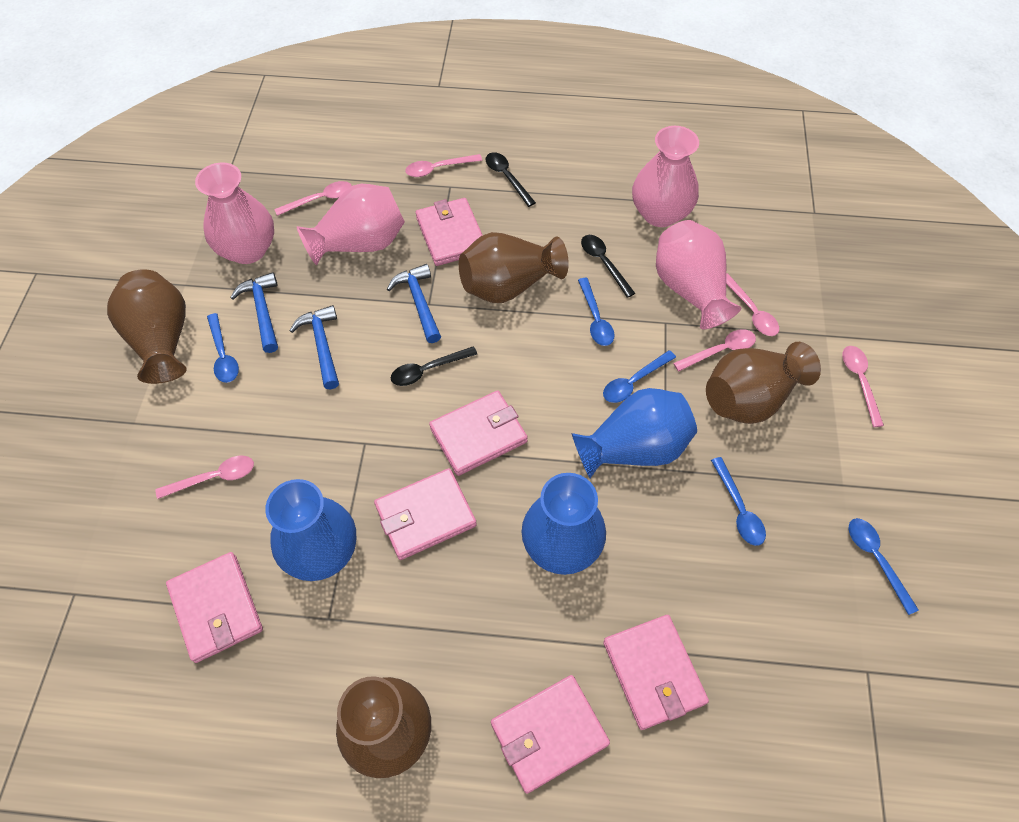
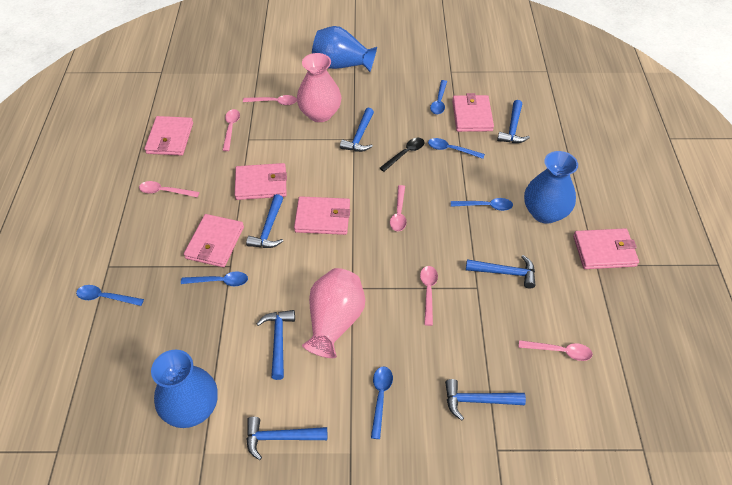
black spoon: 3 -> 1
blue hammer: 3 -> 7
blue spoon: 5 -> 6
brown vase: 4 -> 0
pink vase: 4 -> 2

